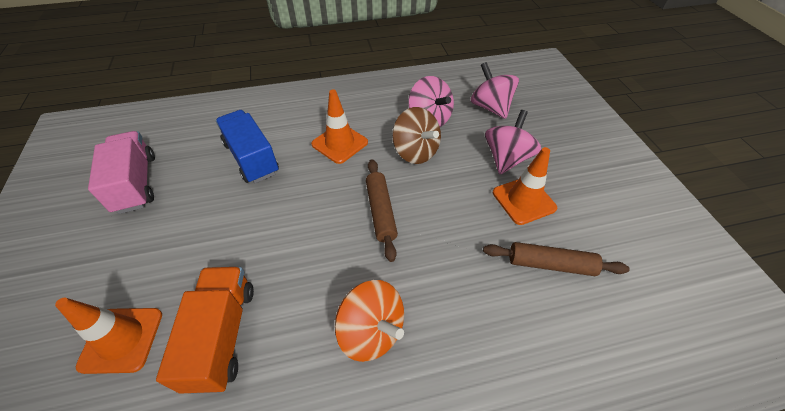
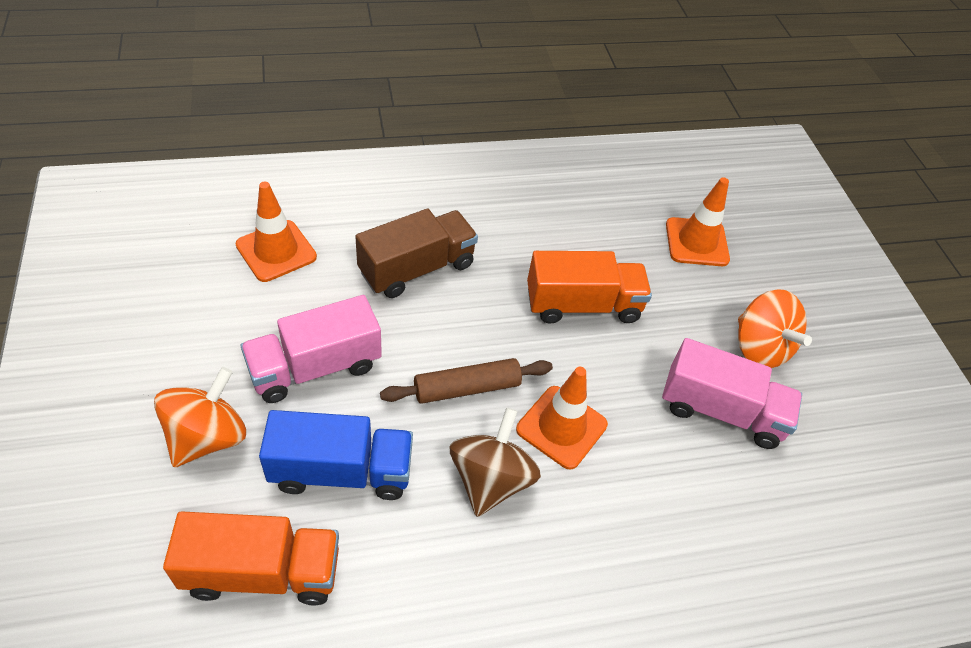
brown rolling pin: 2 -> 1
brown truck: 0 -> 1
orange spinning top: 1 -> 2
orange truck: 1 -> 2
pink spinning top: 3 -> 0
pink truck: 1 -> 2

